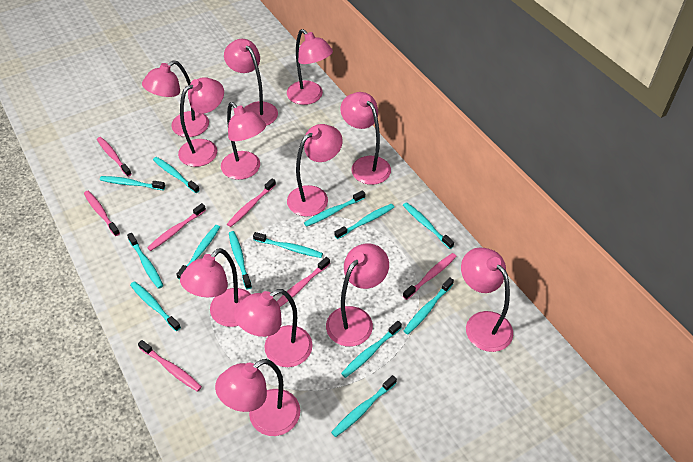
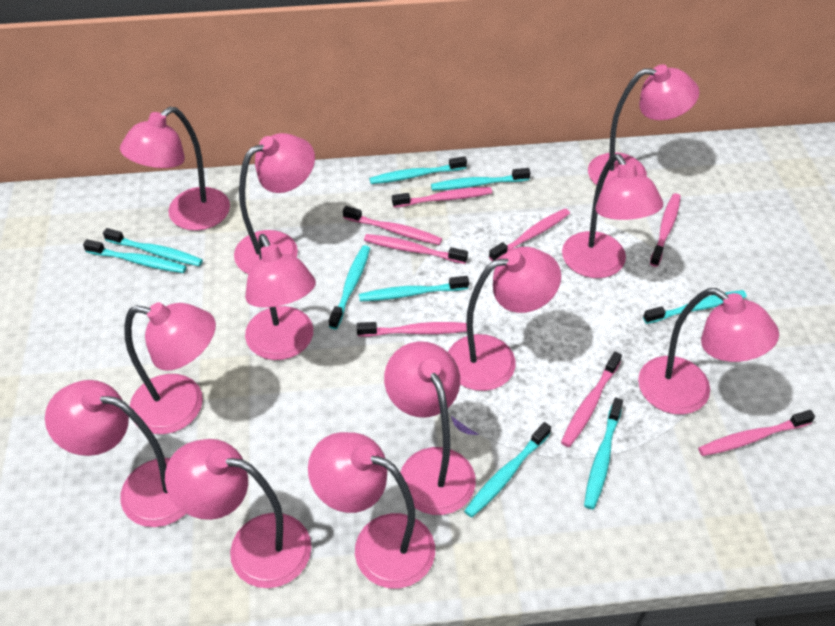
pink toothbrush: 7 -> 8
turquoise toothbrush: 13 -> 9

